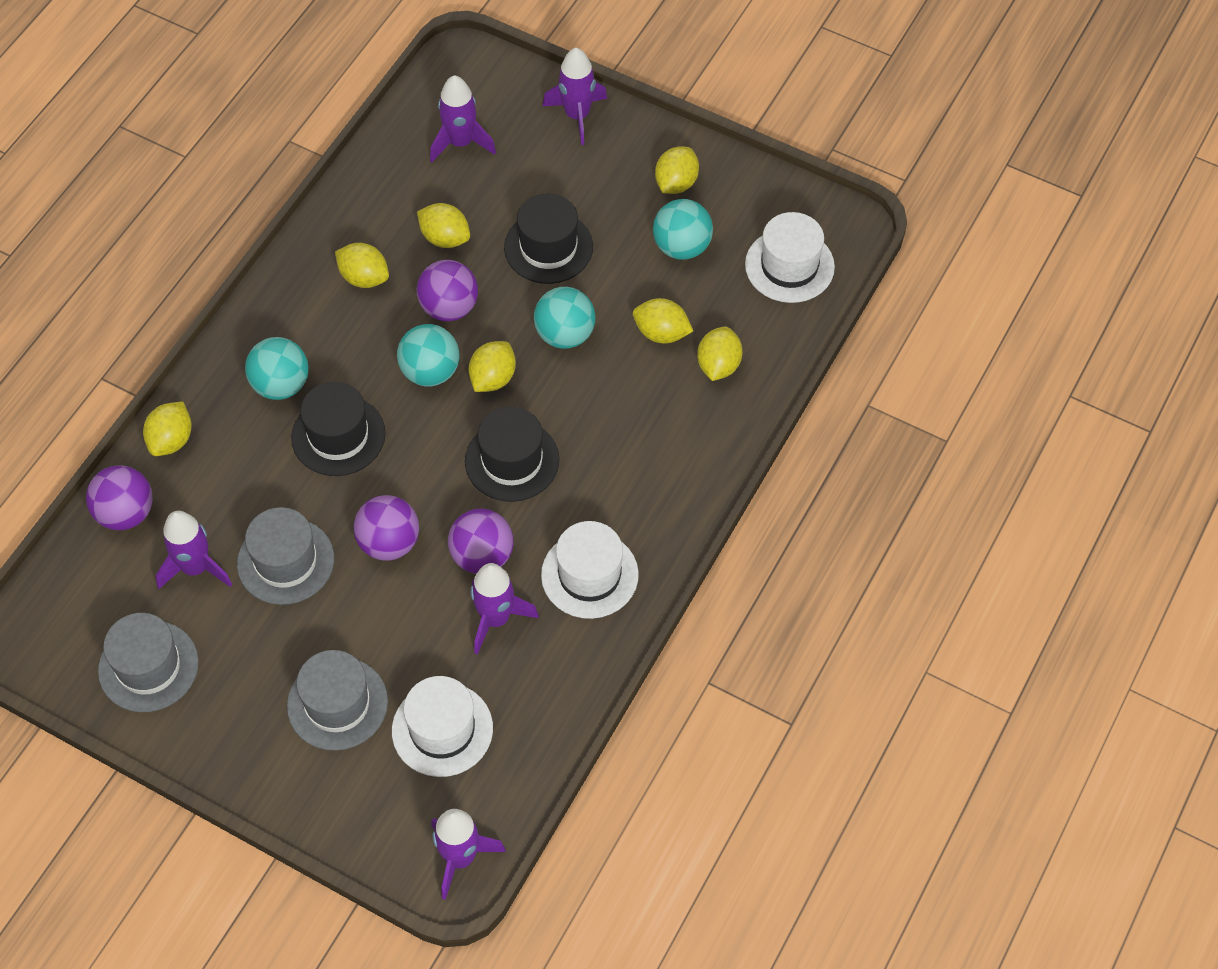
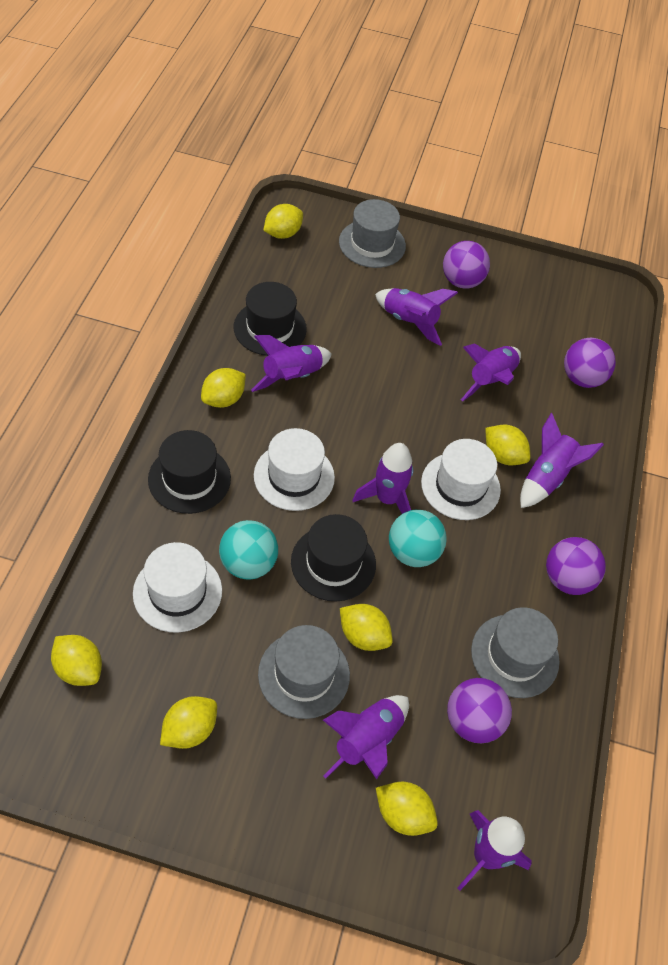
purple rocket: 5 -> 7
turquoise ball: 4 -> 2

